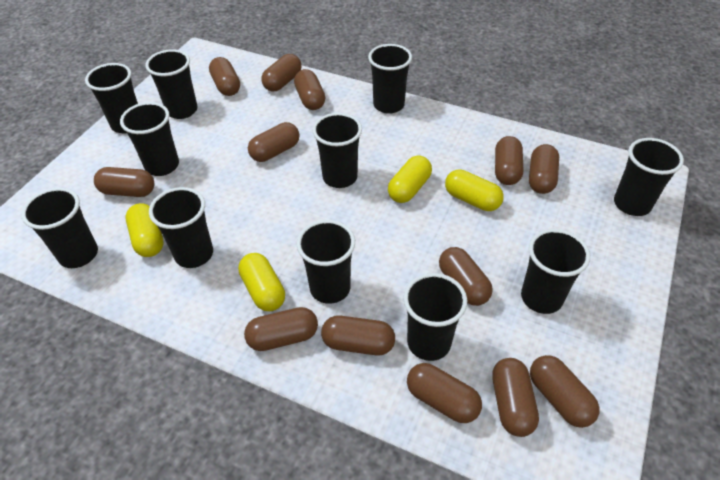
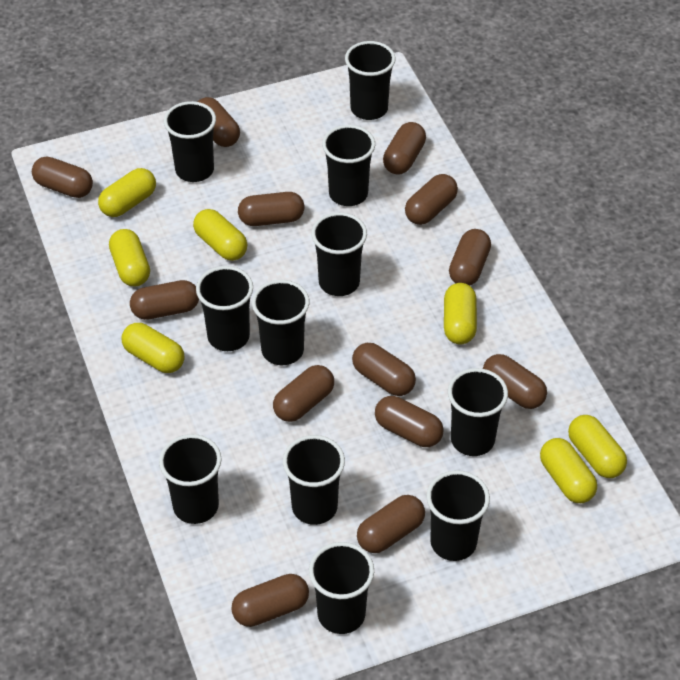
yellow capsule: 4 -> 7

